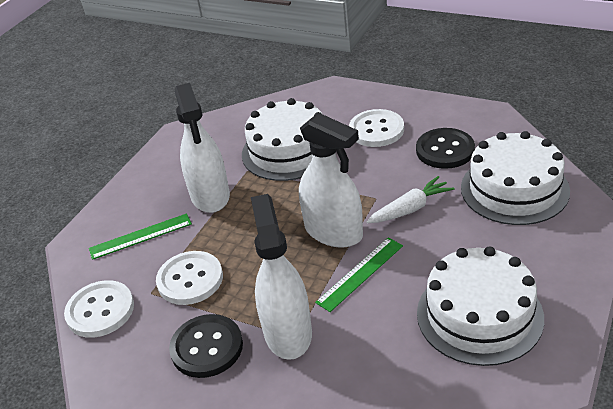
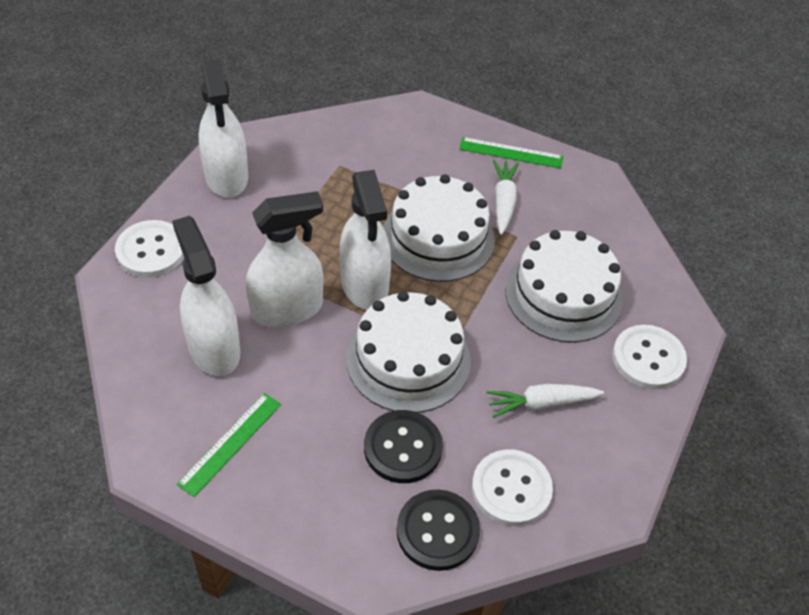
white carrot: 1 -> 2
white spray bottle: 3 -> 4

